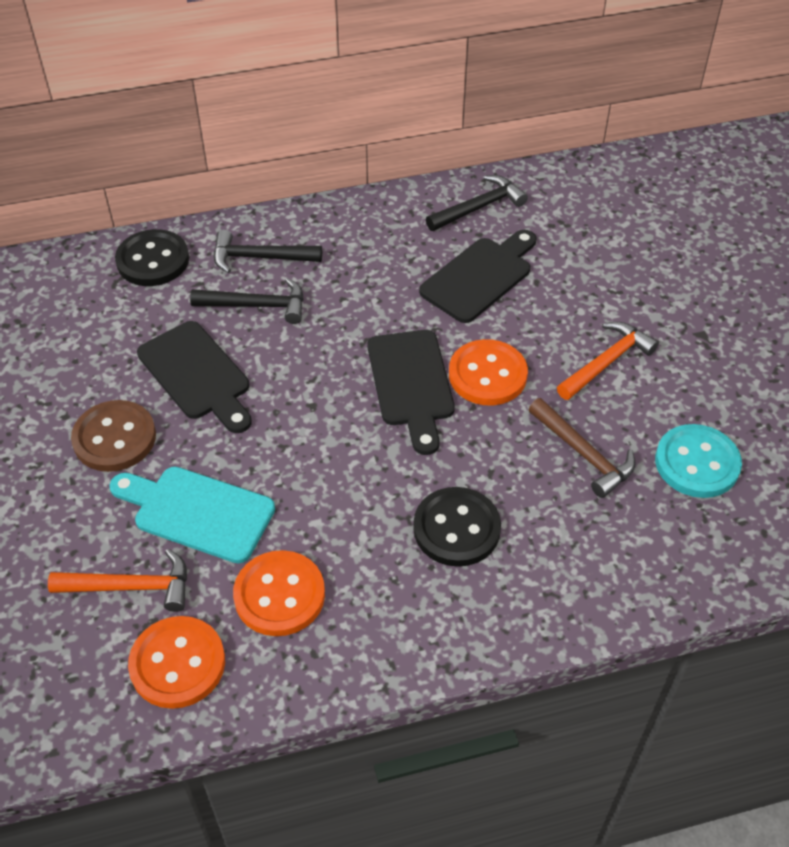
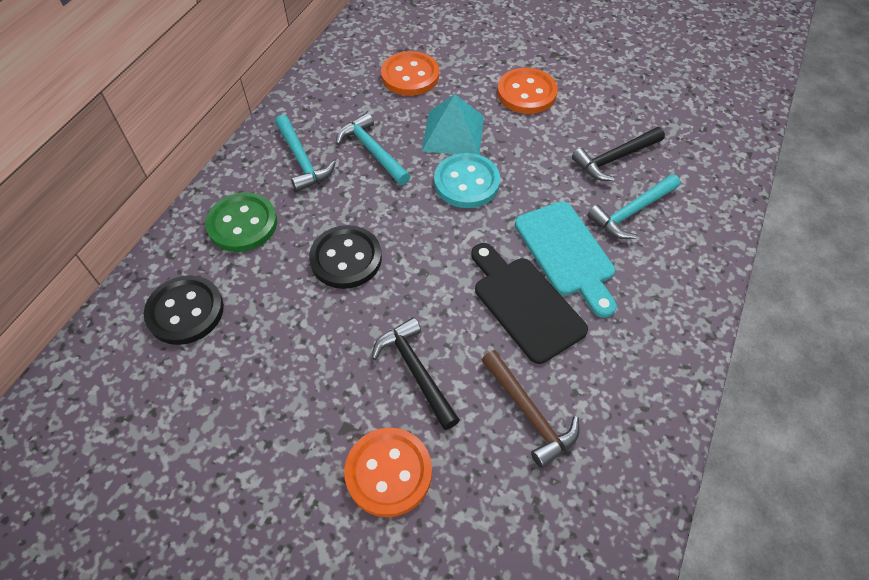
black cutting board: 3 -> 1
black hammer: 3 -> 2
brown button: 1 -> 0
green button: 0 -> 1
orange hammer: 2 -> 0
turquoise hammer: 0 -> 3
turquoise pyramid: 0 -> 1

